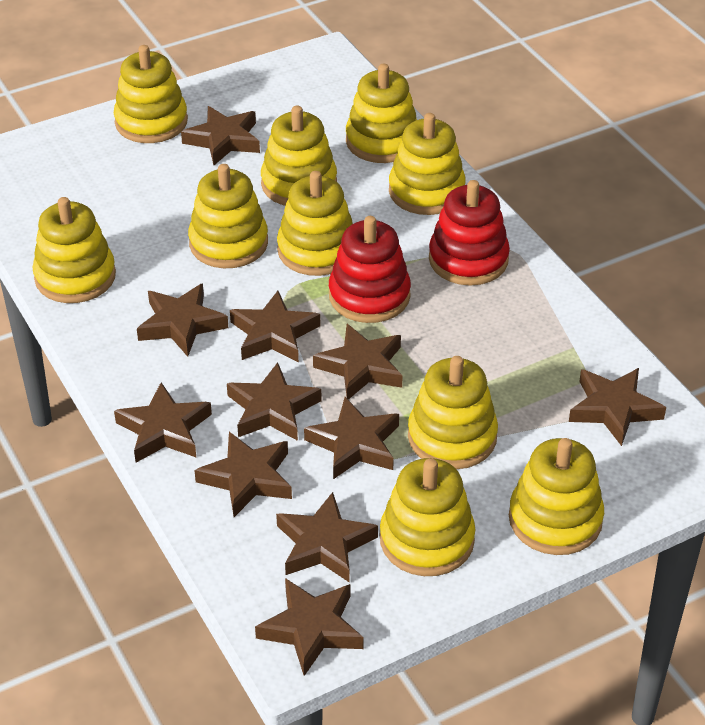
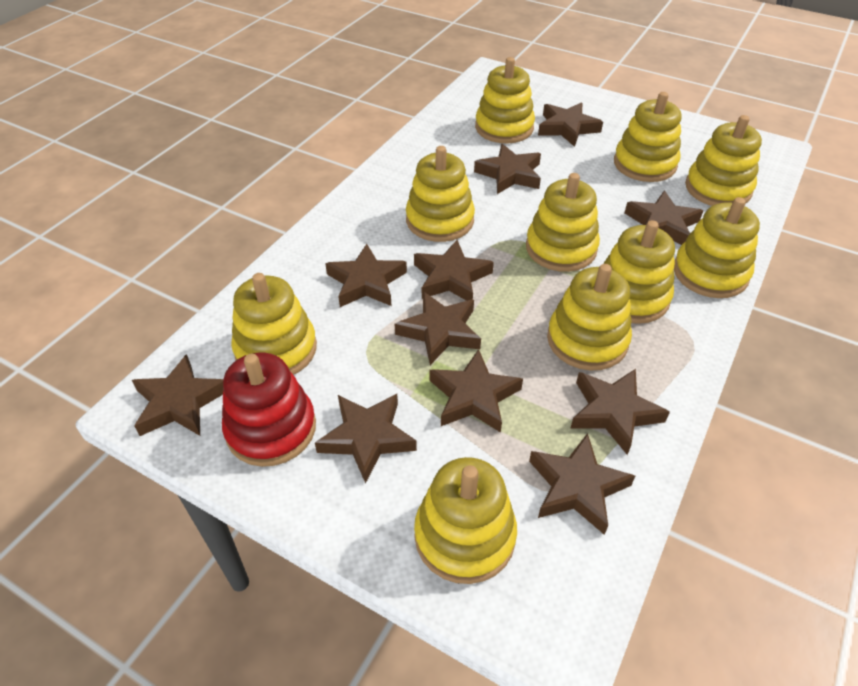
red stacking toy: 2 -> 1

